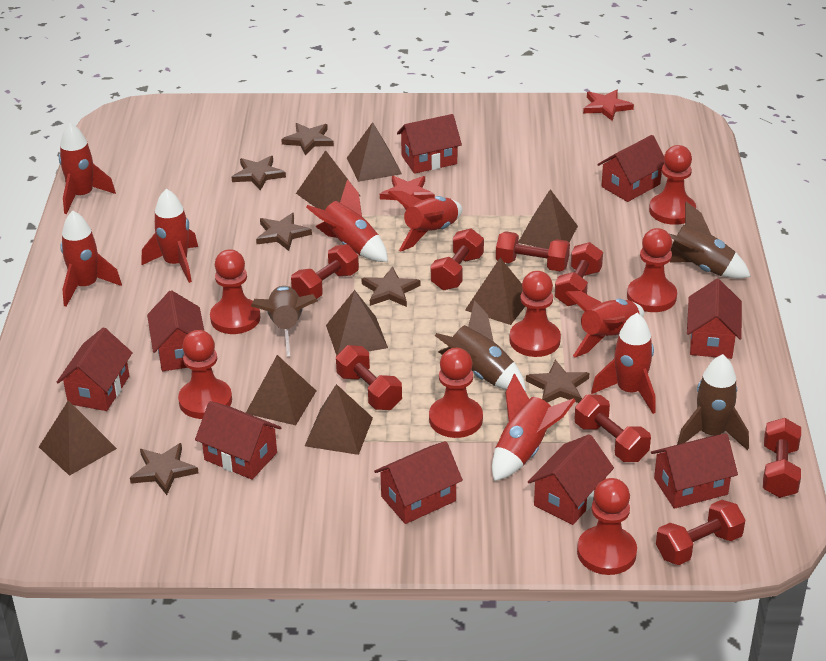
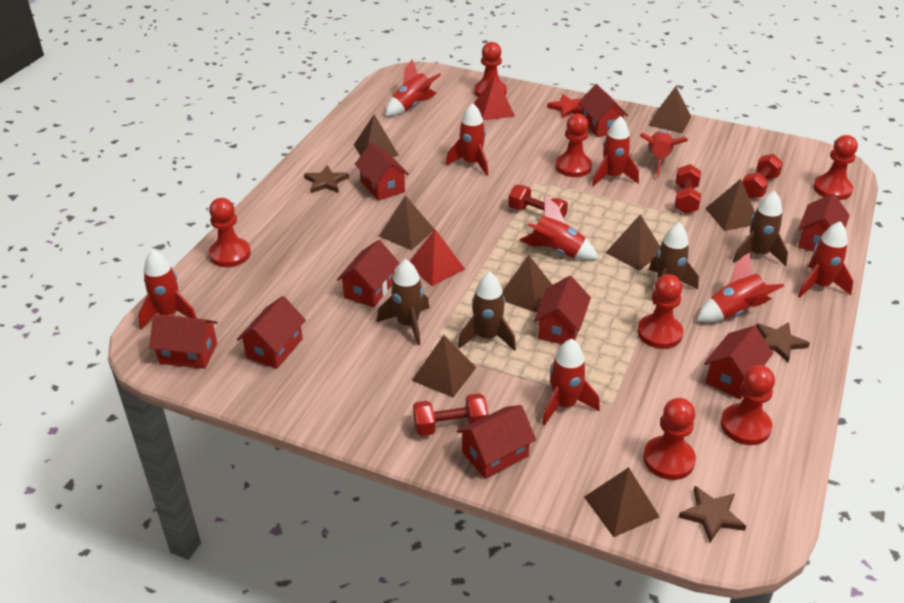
brown star: 6 -> 3
red dumbbell: 8 -> 4
red pyramid: 0 -> 2
red rocket: 8 -> 9
red star: 2 -> 1

